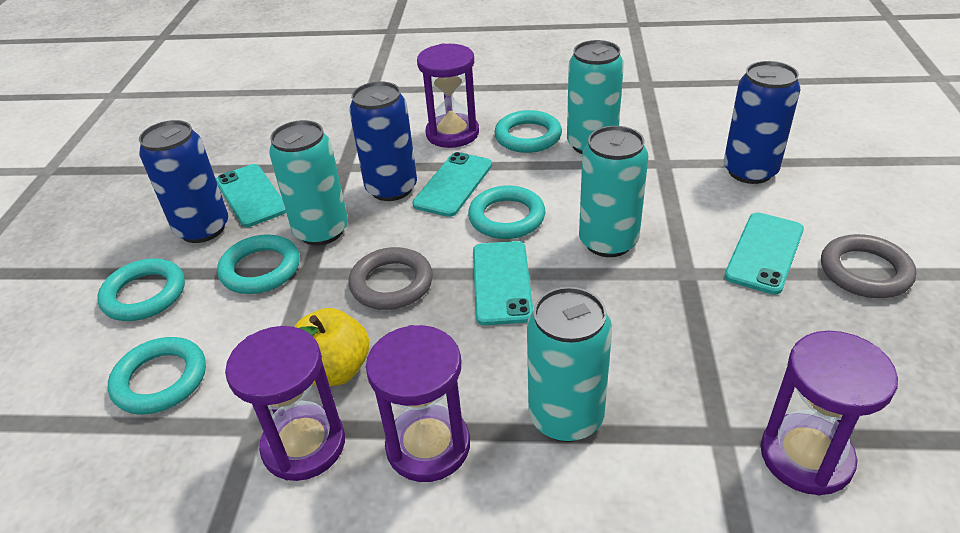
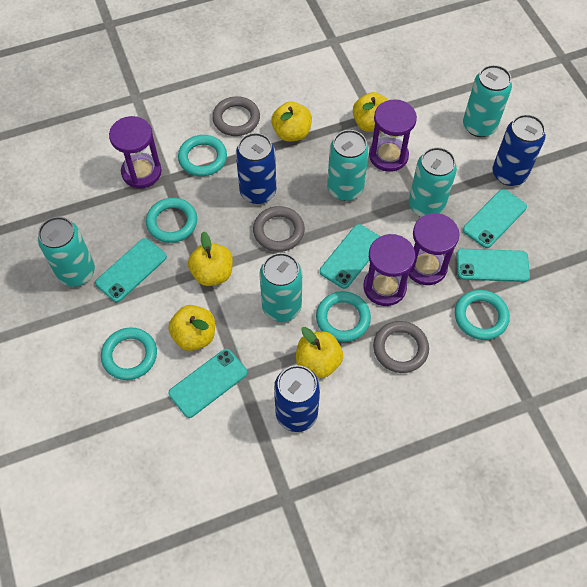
grey ring: 2 -> 3
turquoise can: 4 -> 5
turquoise phone: 4 -> 5
yellow apple: 1 -> 5

